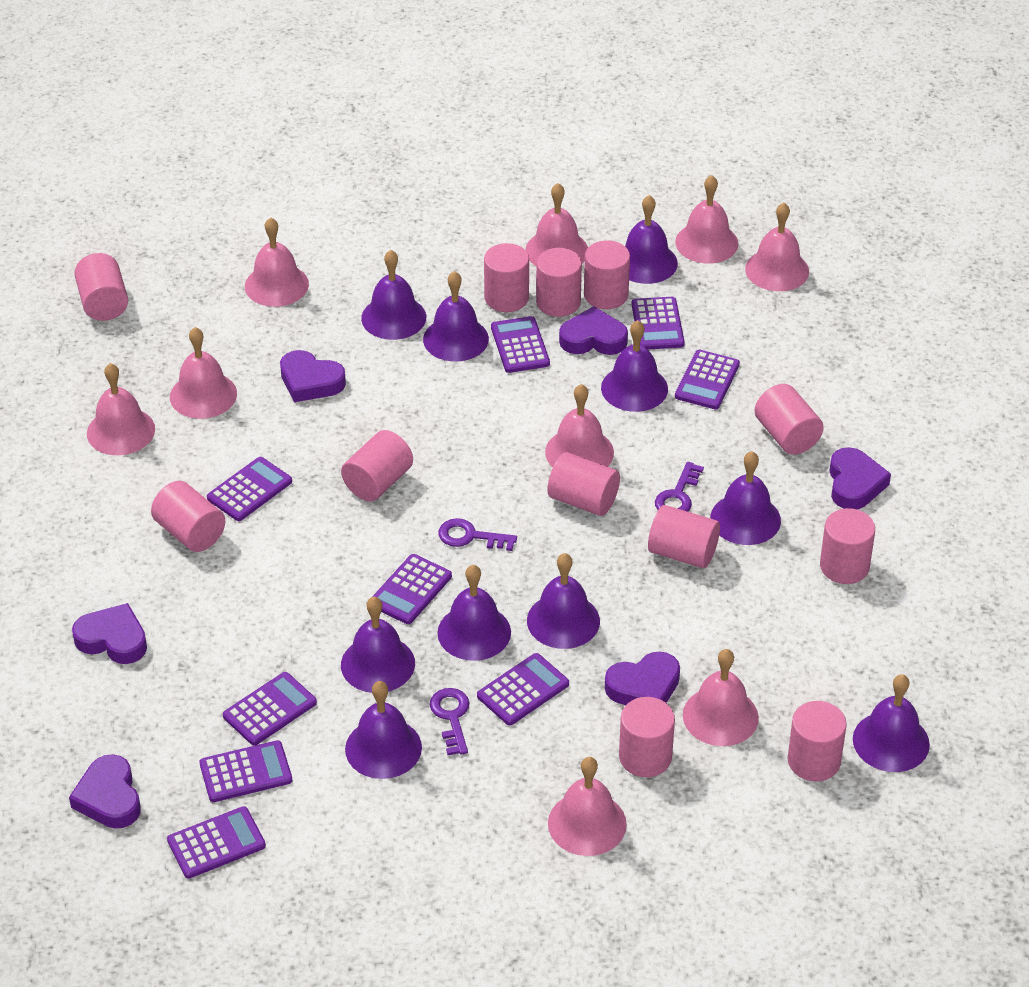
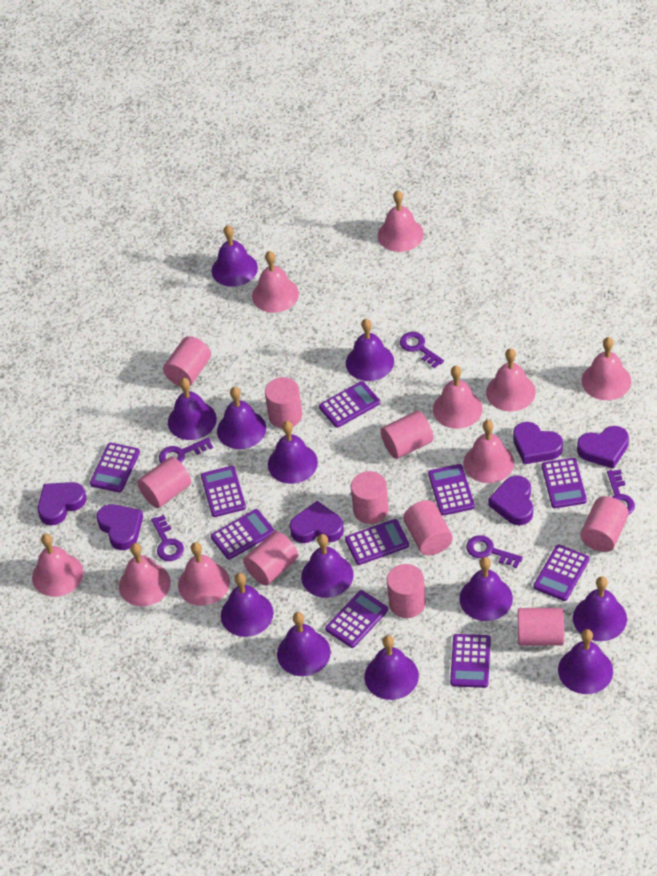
pink cylinder: 12 -> 10
purple bell: 10 -> 12
purple calculator: 9 -> 10
purple key: 3 -> 5

